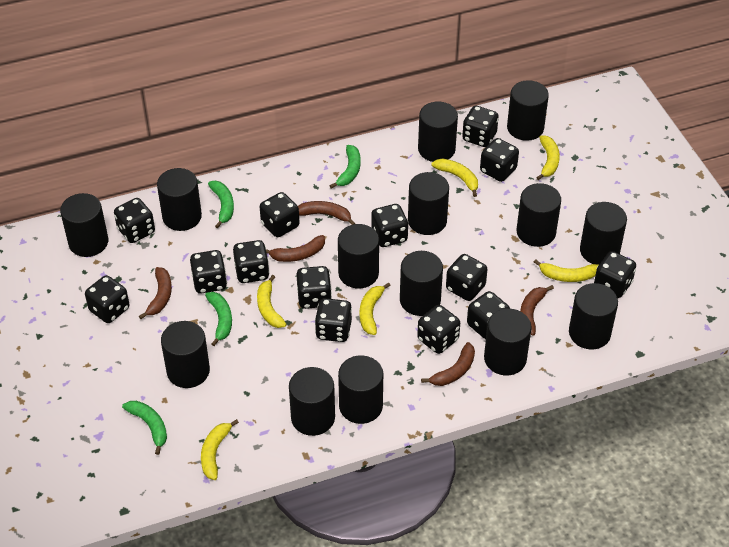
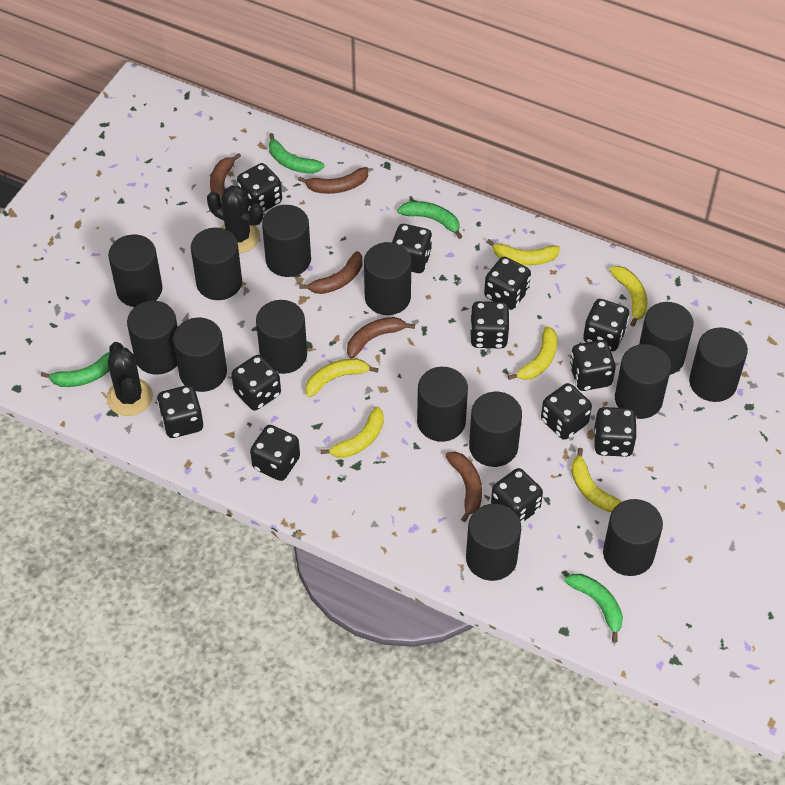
black cactus: 0 -> 2
black dice: 14 -> 12

